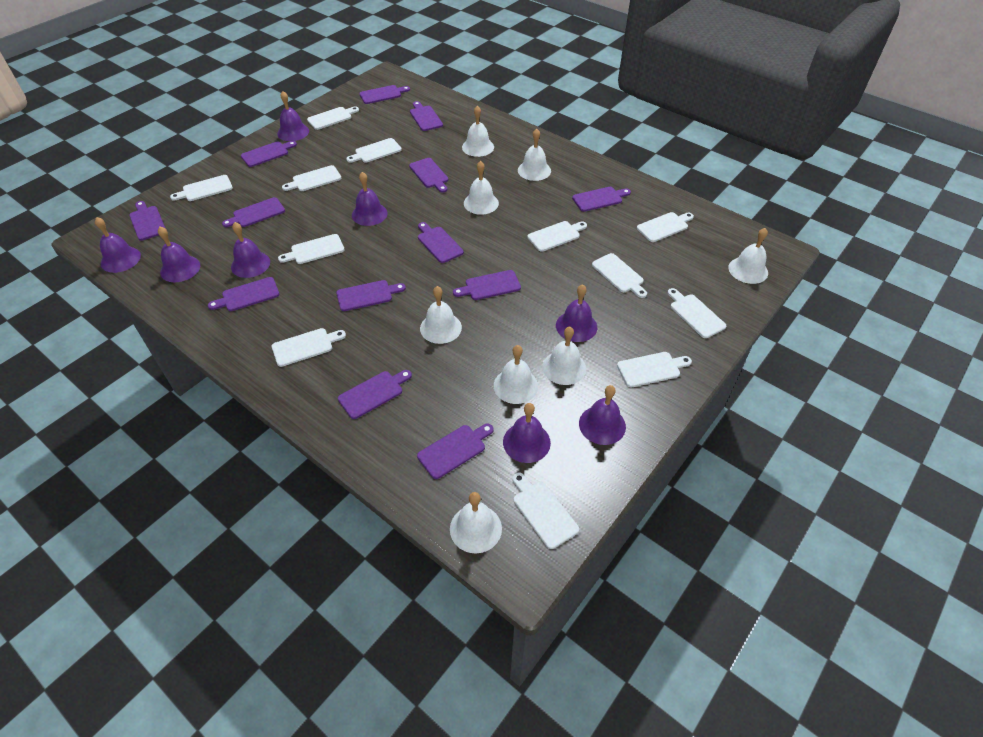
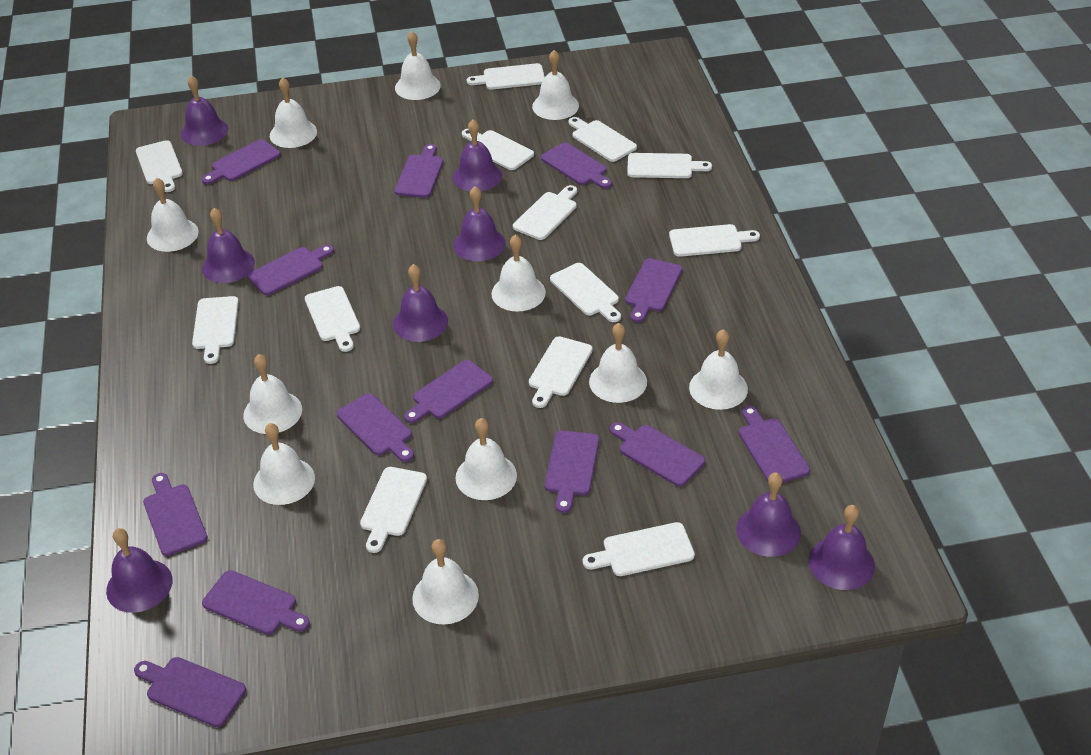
white bell: 8 -> 11
white cutting board: 12 -> 13

